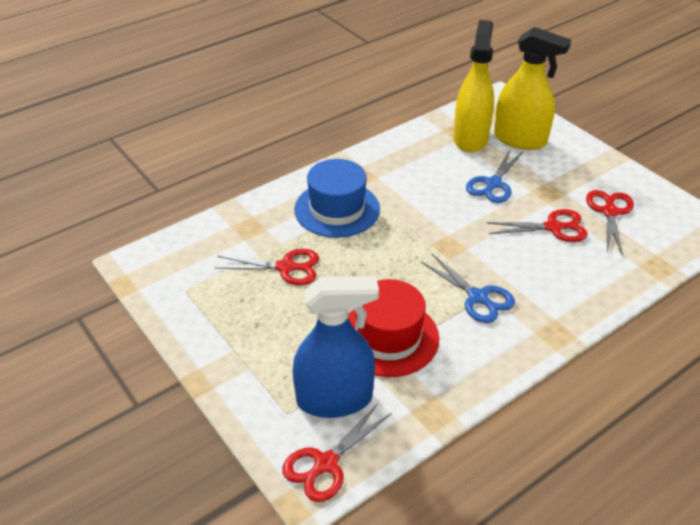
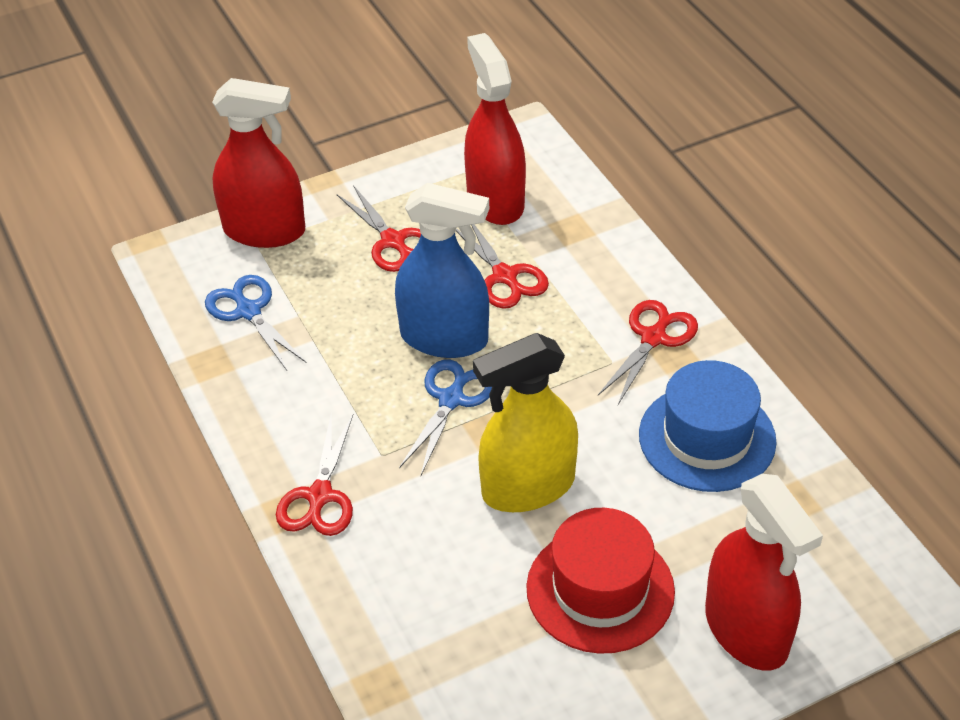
red spray bottle: 0 -> 3
yellow spray bottle: 2 -> 1

